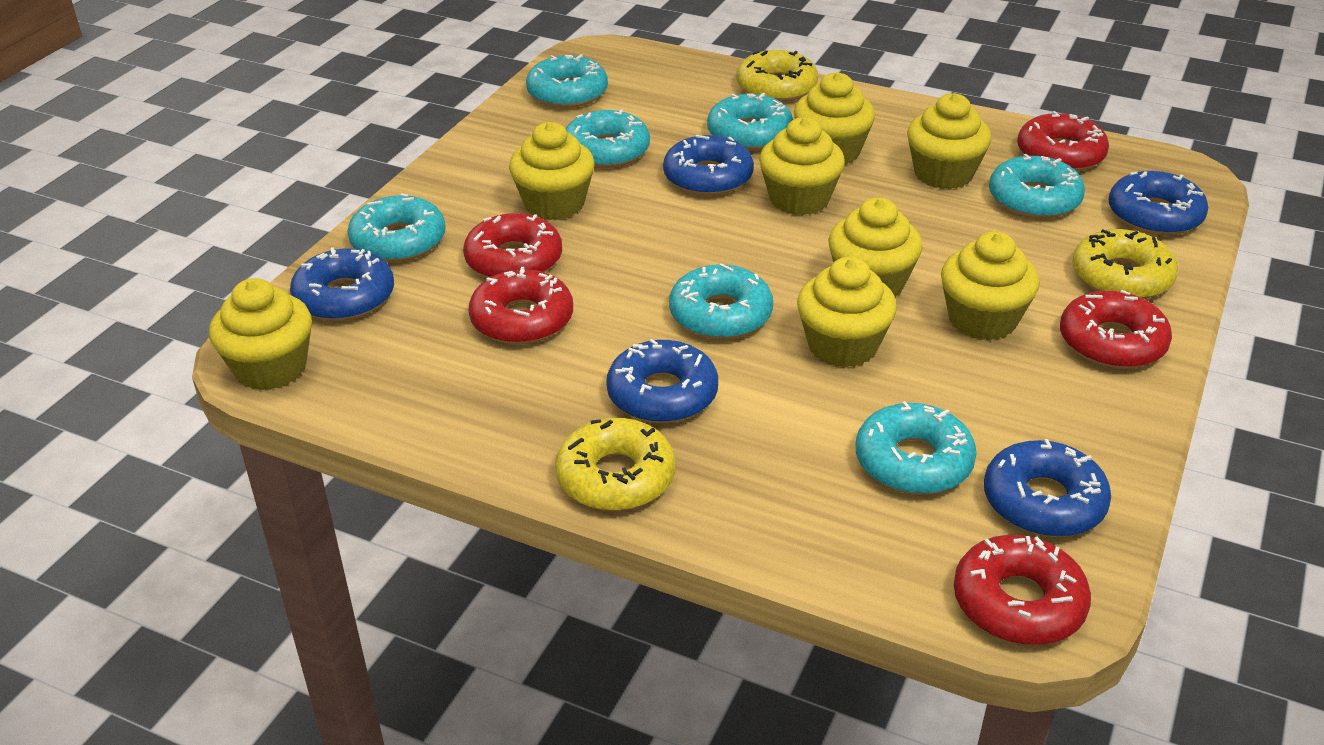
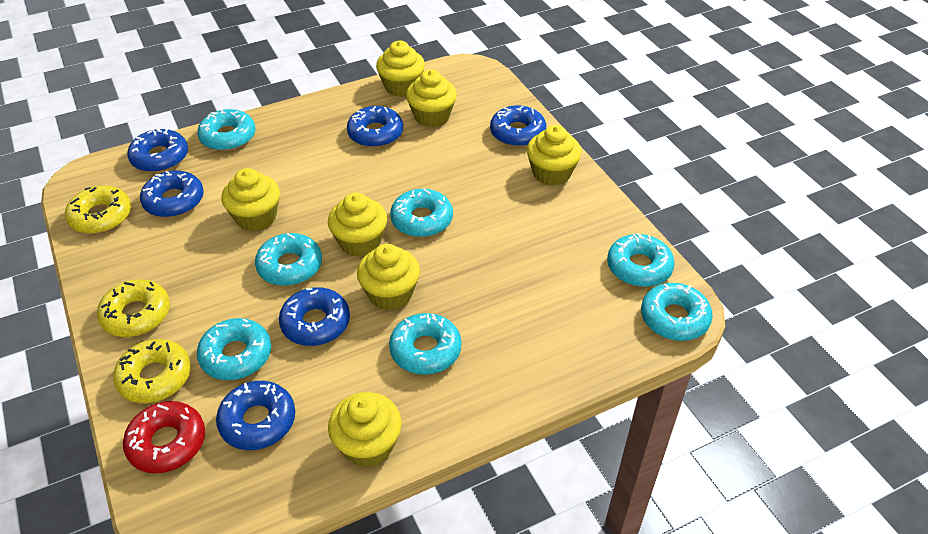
blue donut: 5 -> 6
red donut: 5 -> 1
yellow cupcake: 8 -> 7

